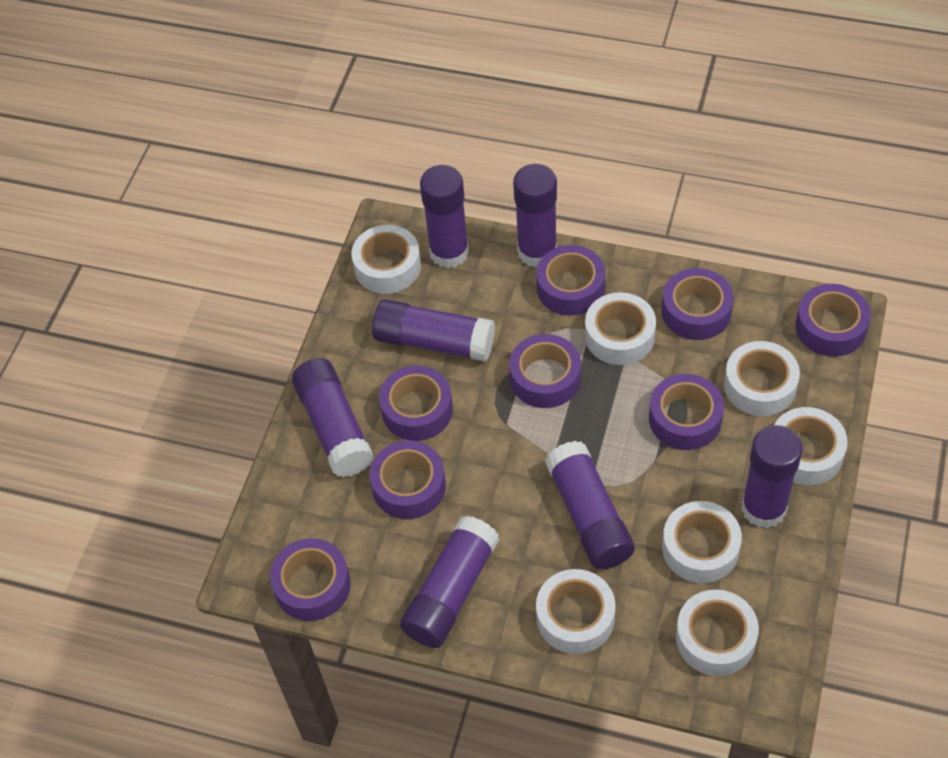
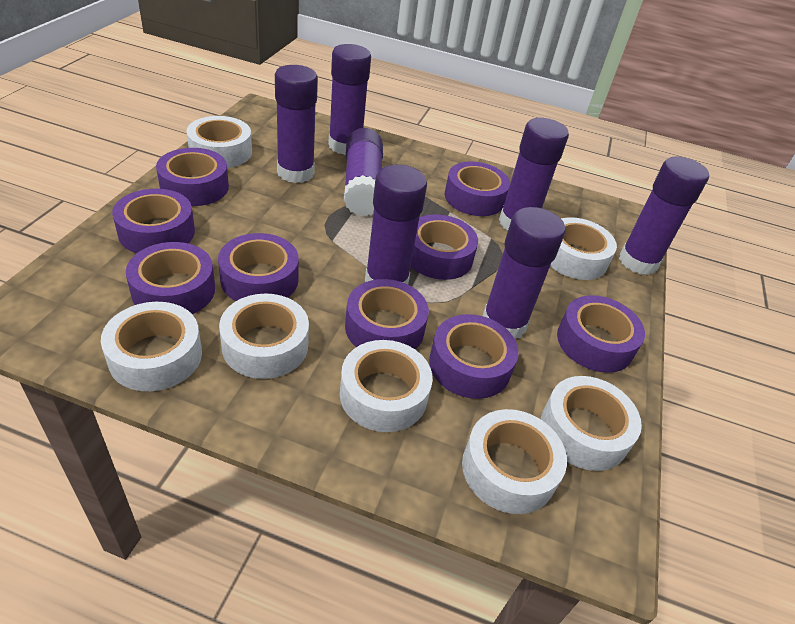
purple tape: 8 -> 9

